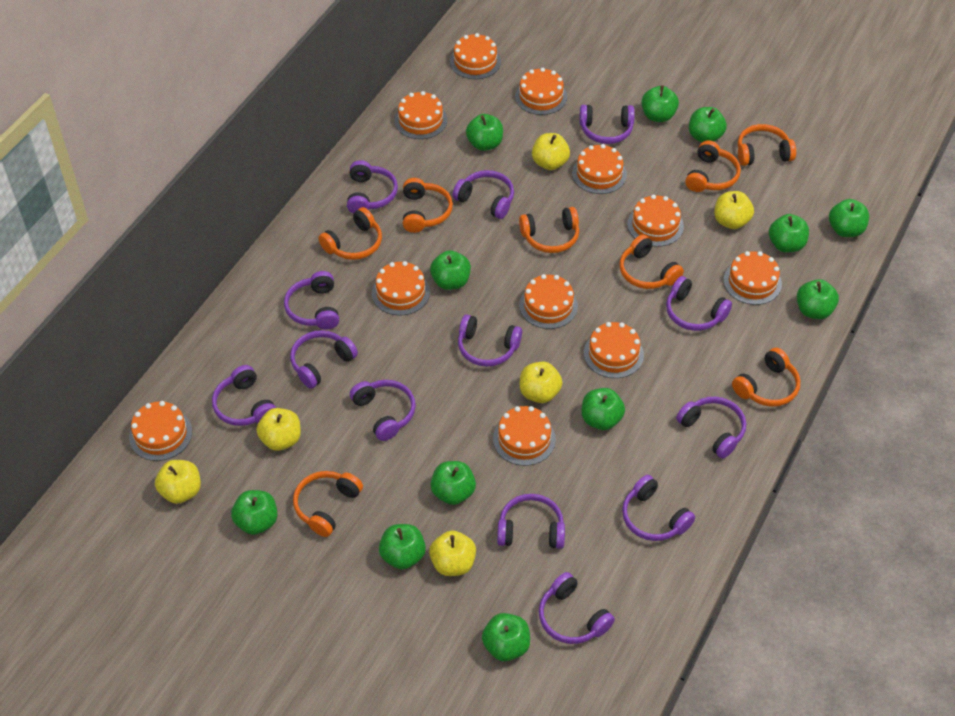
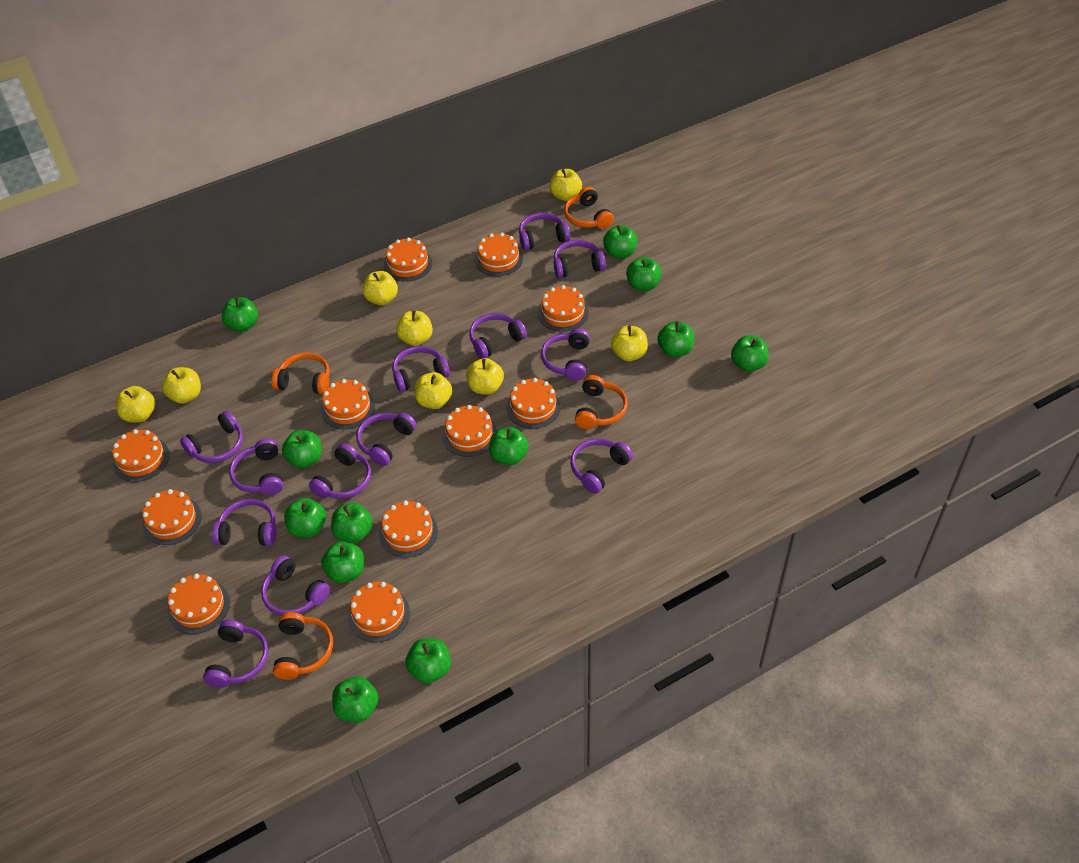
orange headphones: 8 -> 4
yellow apple: 6 -> 8

